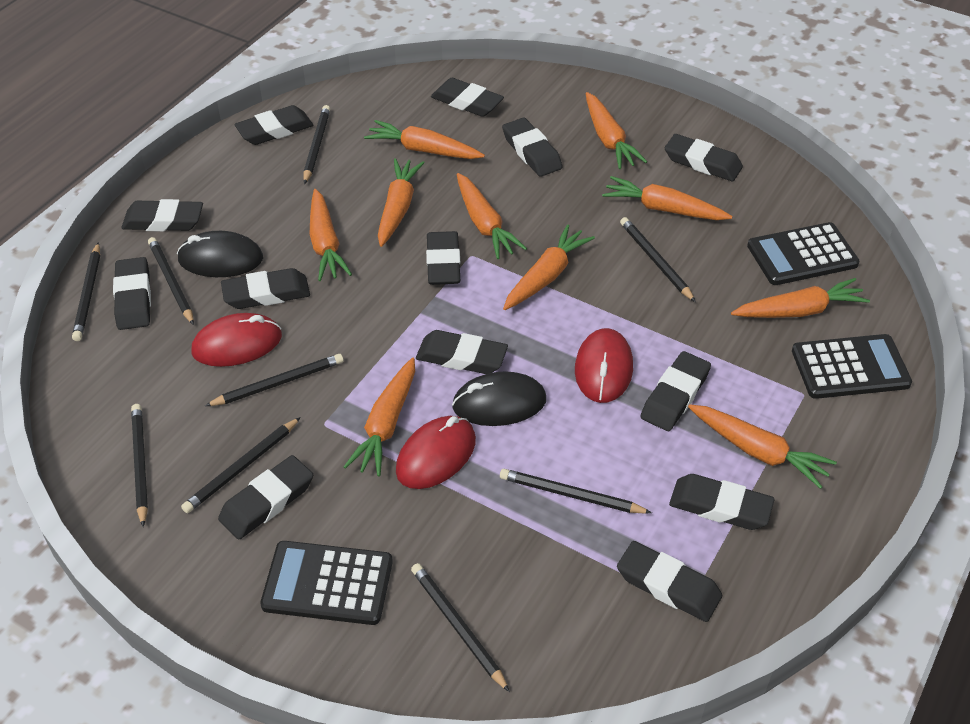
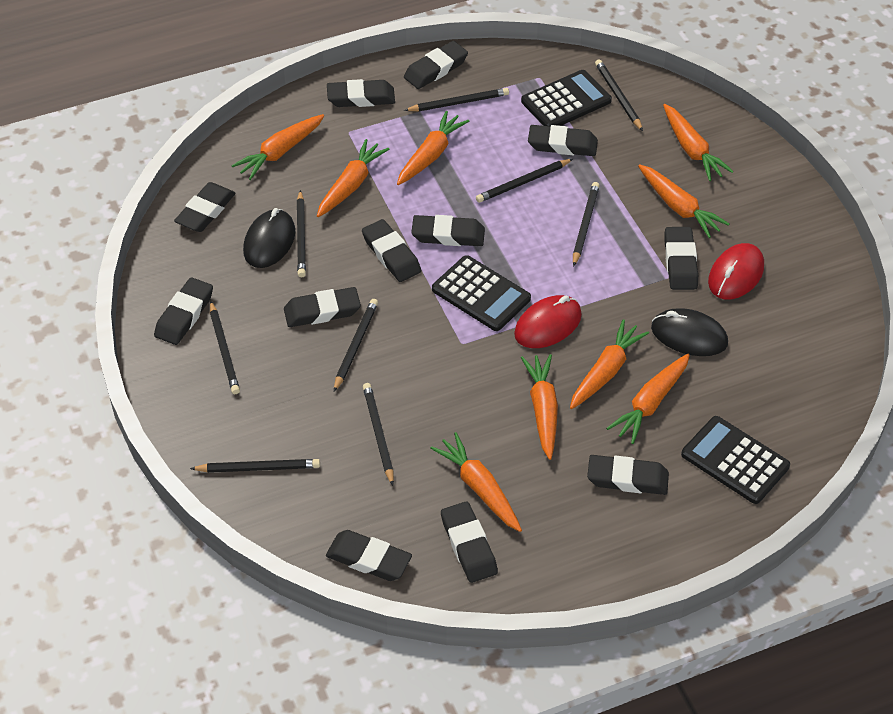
black eraser: 13 -> 12
orange carrot: 10 -> 9
red mouse: 3 -> 2

